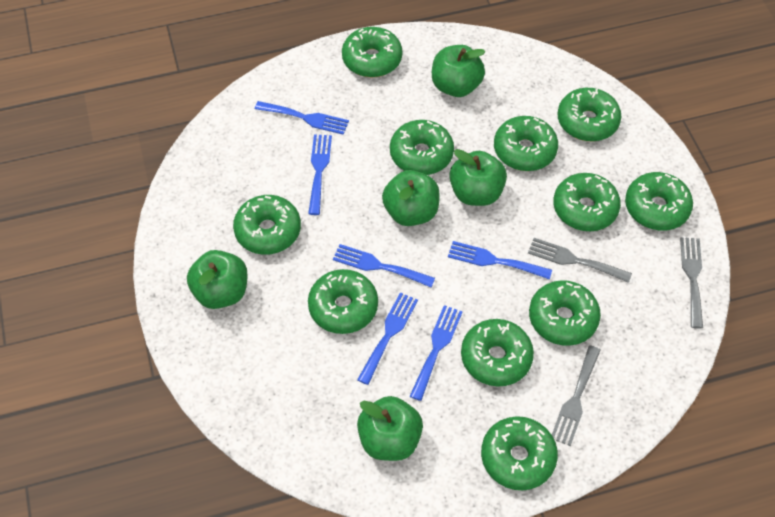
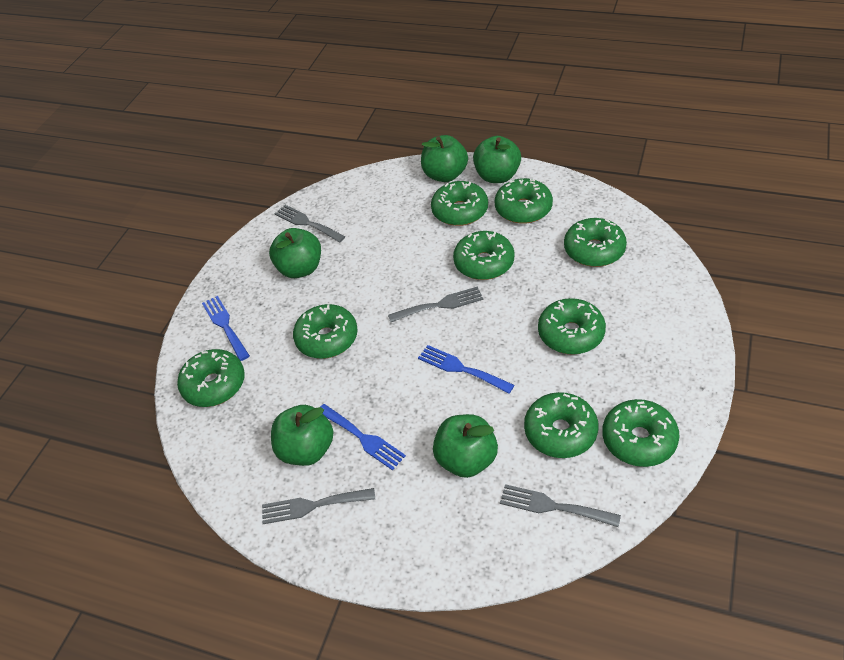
blue fork: 6 -> 3
green donut: 11 -> 9
grey fork: 3 -> 4

